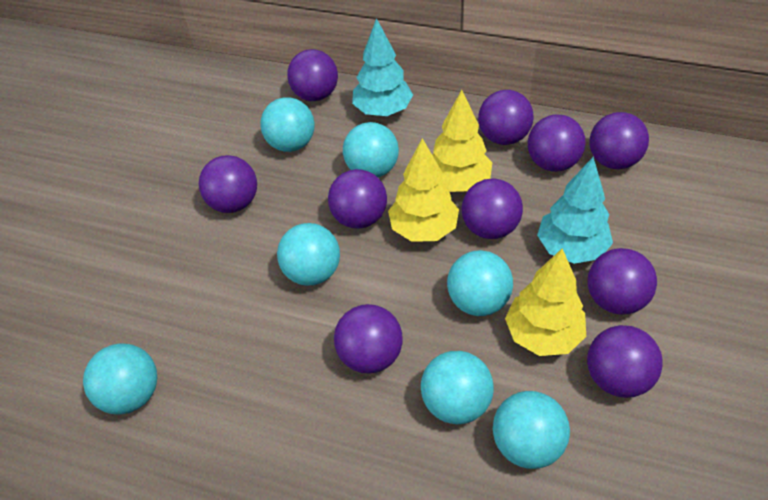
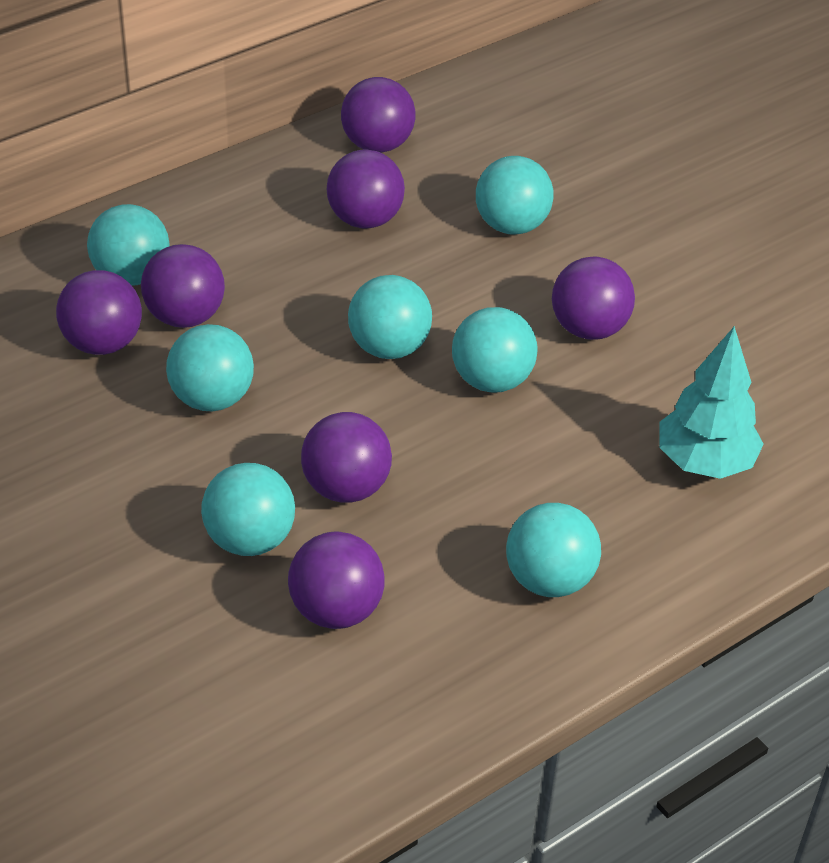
purple ball: 10 -> 7
turquoise tree: 2 -> 1
yellow tree: 3 -> 0

